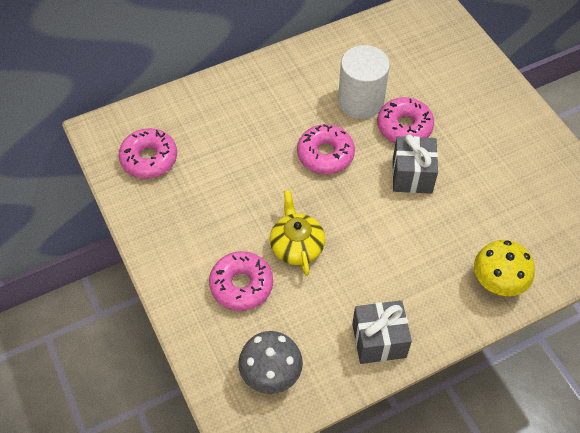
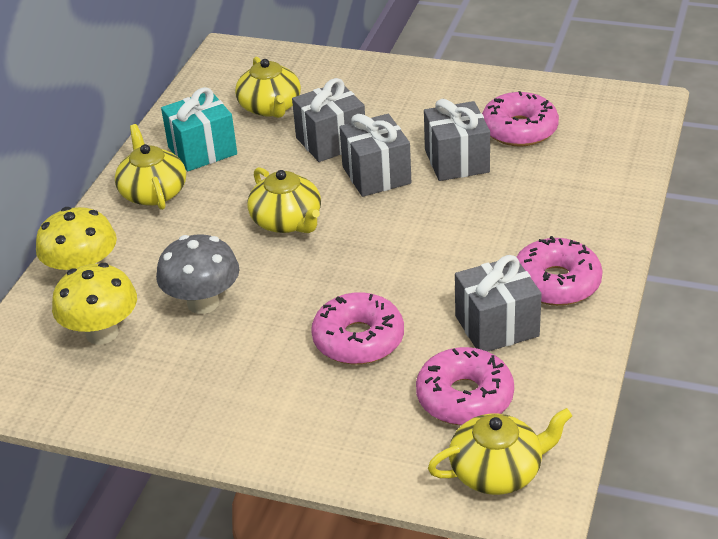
grey gift: 2 -> 4
turquoise gift: 0 -> 1
white cylinder: 1 -> 0
yellow mushroom: 1 -> 2
yellow teapot: 1 -> 4

